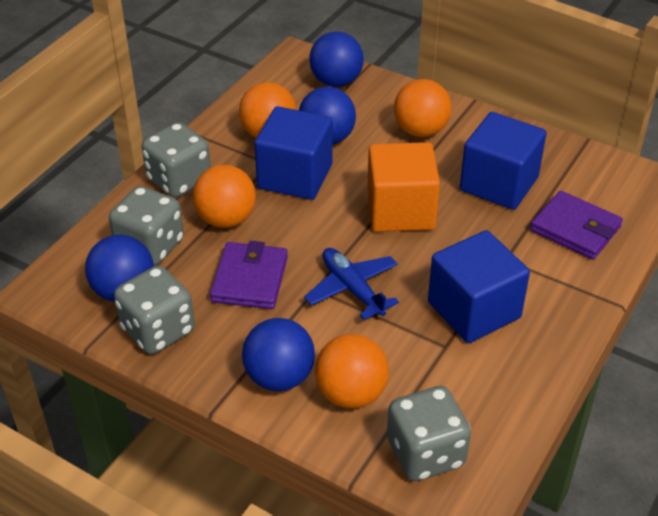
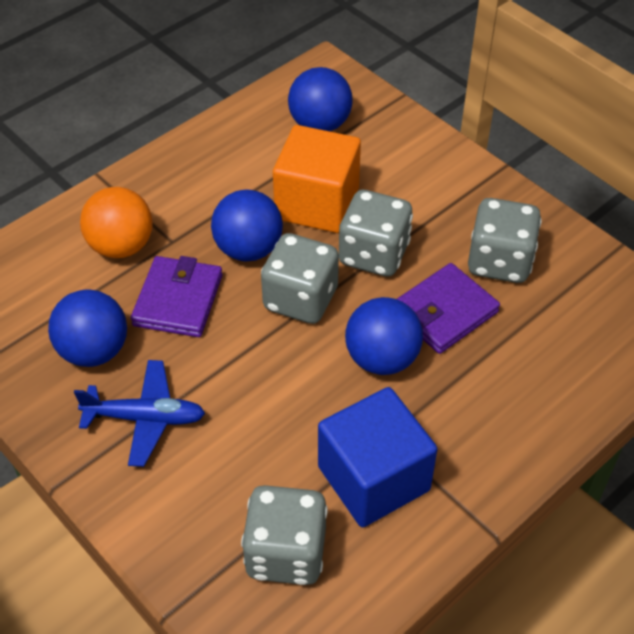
blue cube: 3 -> 1
orange ball: 4 -> 1

